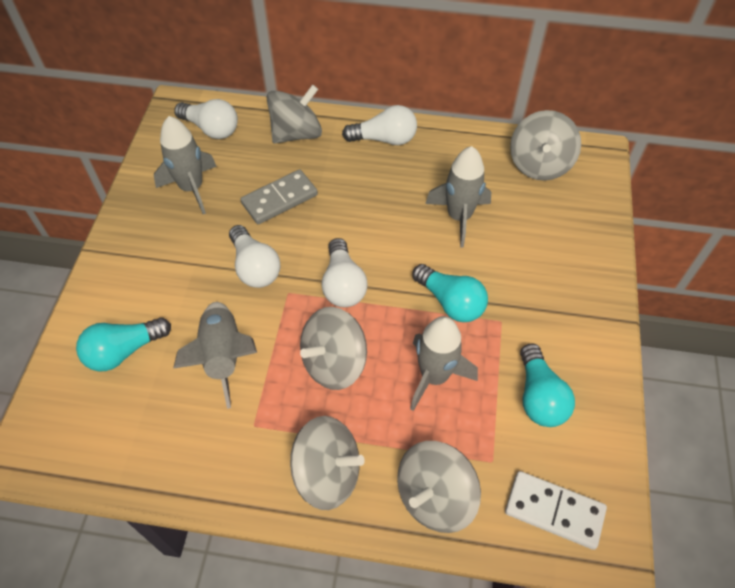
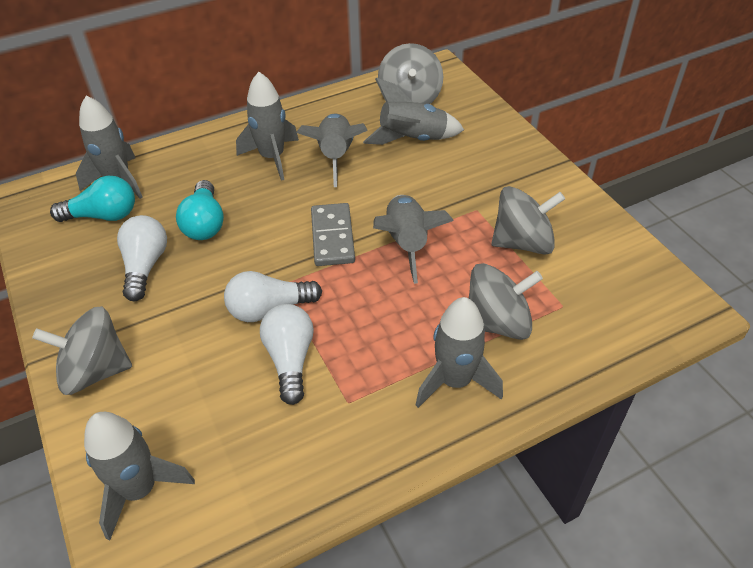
grey rocket: 4 -> 7
grey spinning top: 5 -> 4
turquoise light bulb: 3 -> 2
white domino: 1 -> 0
white light bulb: 4 -> 3

